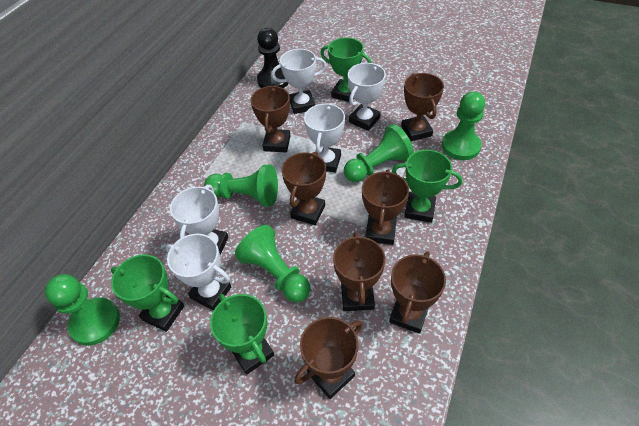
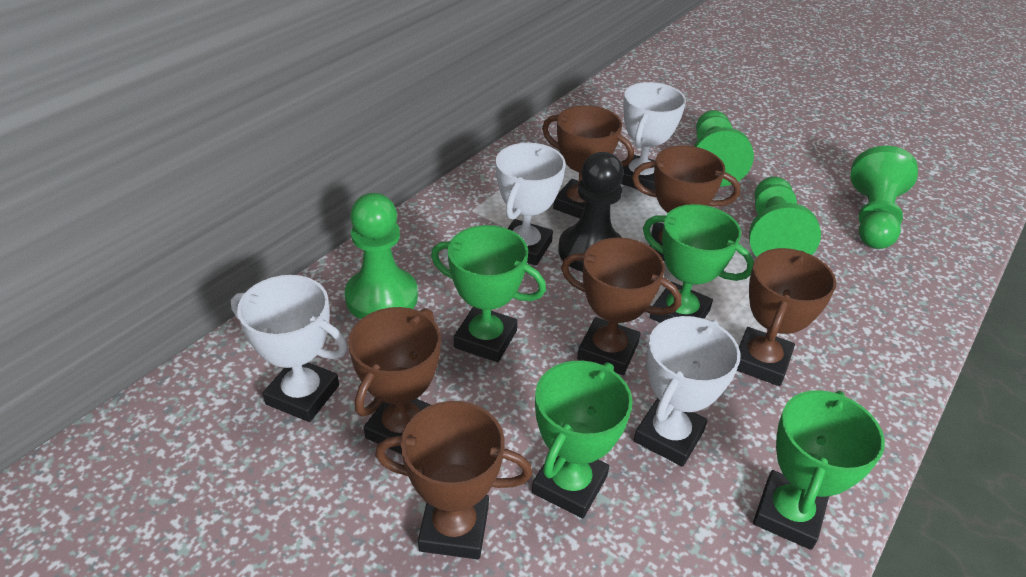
brown trophy: 7 -> 6
green pawn: 5 -> 4
white trophy: 5 -> 4

